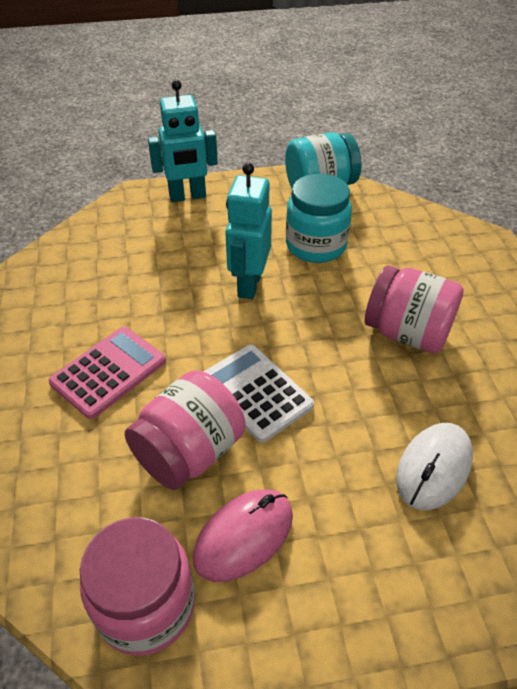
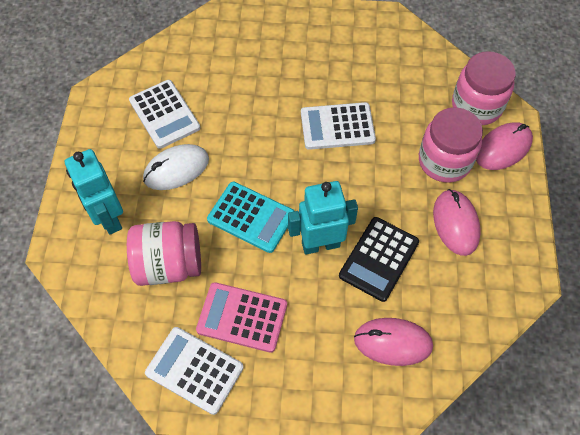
black calculator: 0 -> 1
pink mouse: 1 -> 3
turquoise calculator: 0 -> 1
turquoise jar: 2 -> 0
white calculator: 1 -> 3

